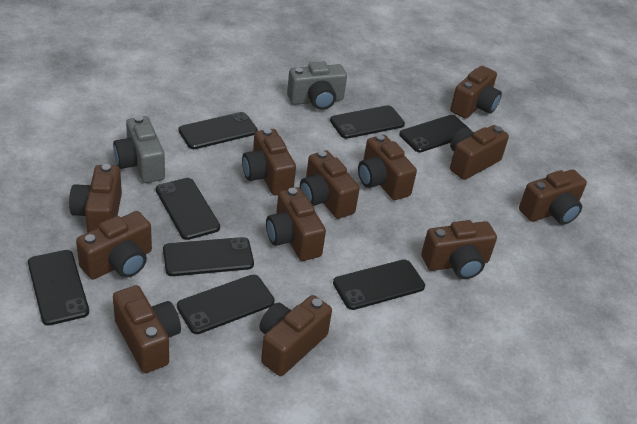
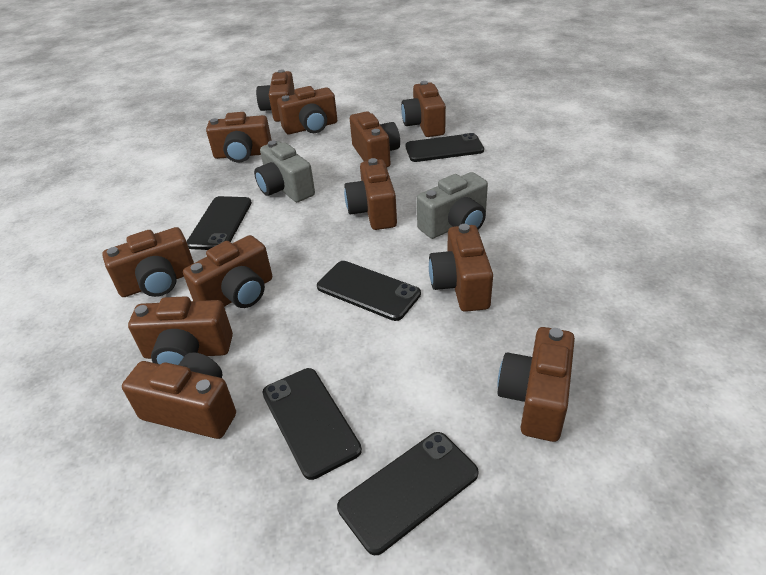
black phone: 8 -> 5

